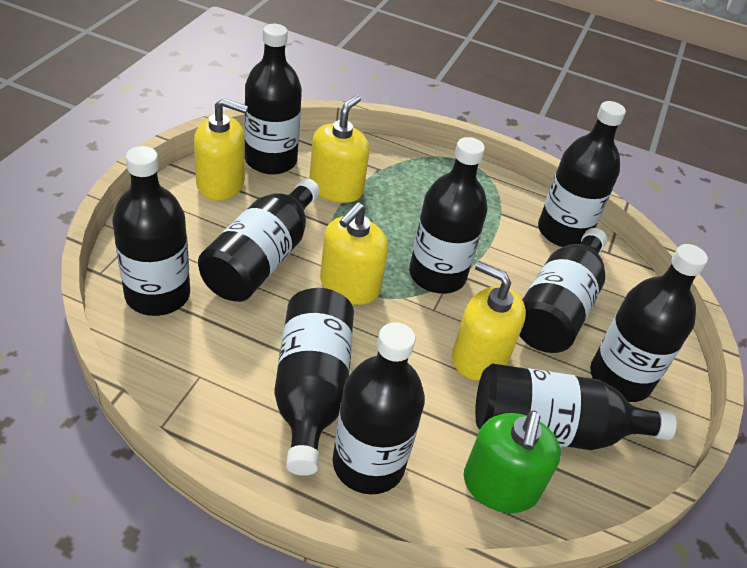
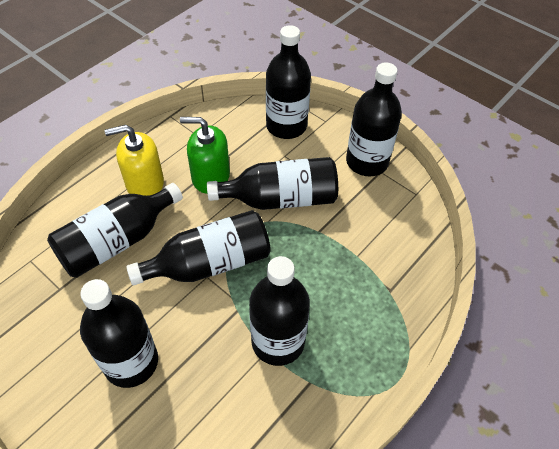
black bottle: 10 -> 7
yellow soap dispenser: 4 -> 1

